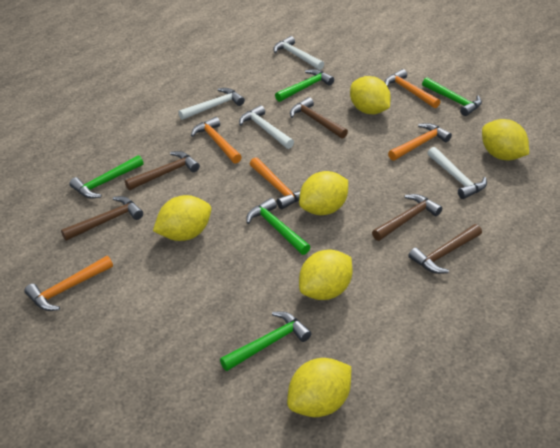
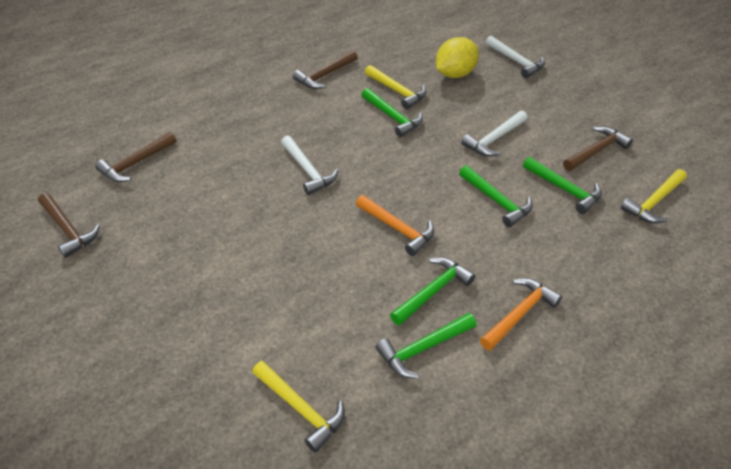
brown hammer: 5 -> 4
orange hammer: 5 -> 2
white hammer: 4 -> 3
yellow hammer: 0 -> 3
yellow lemon: 6 -> 1

